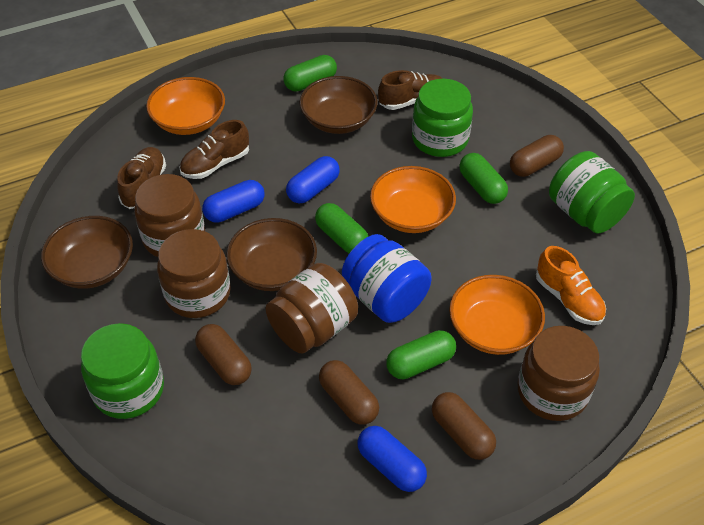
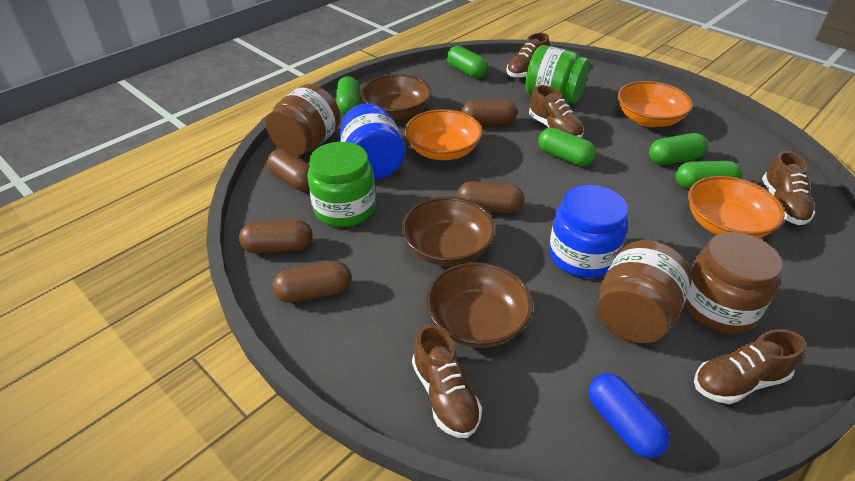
blue capsule: 3 -> 1
blue jar: 1 -> 2
brown capsule: 4 -> 5
brown jar: 4 -> 3
brown shoe: 3 -> 5
green capsule: 4 -> 5
green jar: 3 -> 2
orange shoe: 1 -> 0

